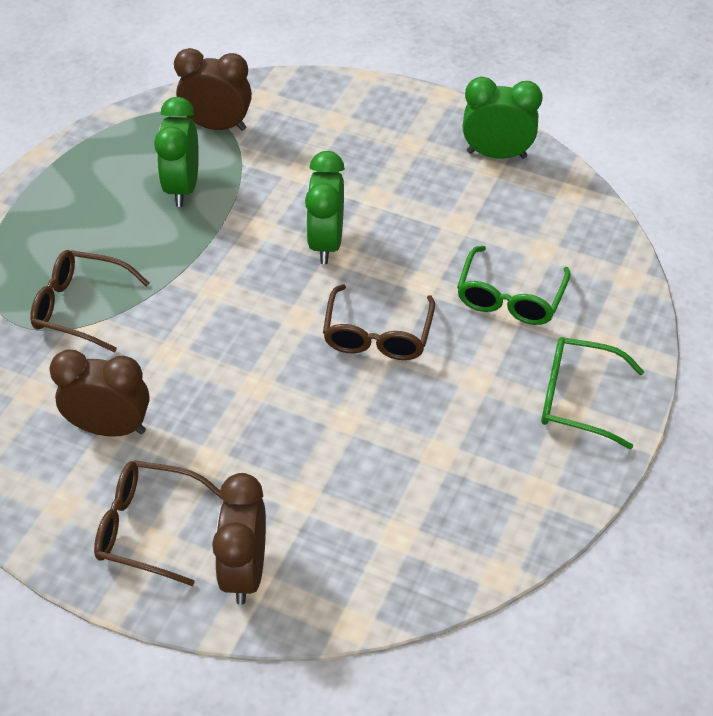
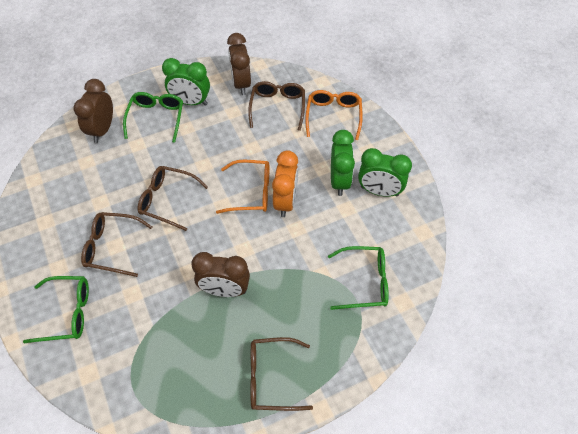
brown glasses: 3 -> 4
green glasses: 2 -> 3
orange clock: 0 -> 1
orange glasses: 0 -> 2

